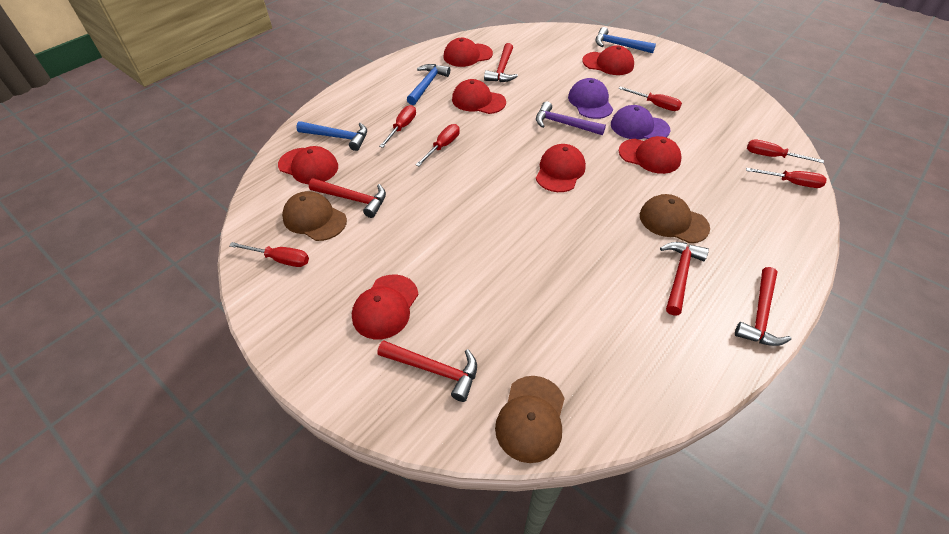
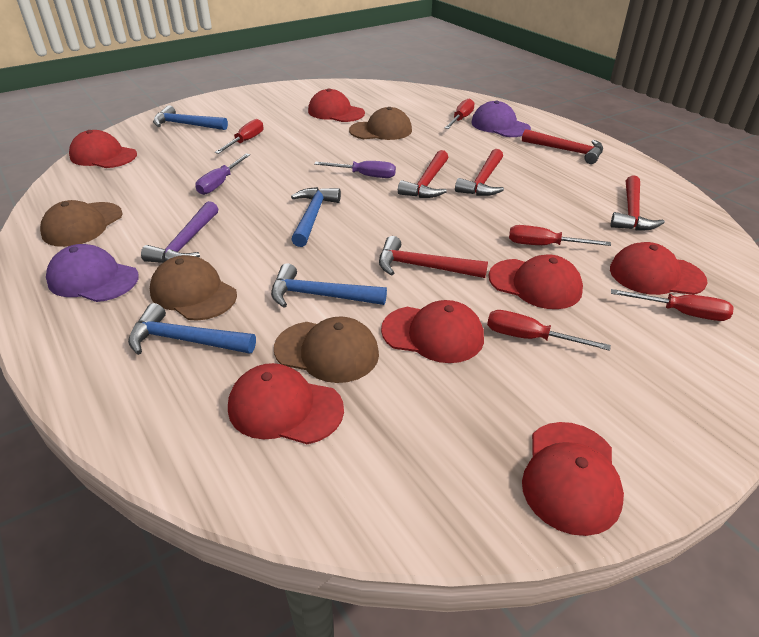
blue hammer: 3 -> 4
brown cap: 3 -> 4
purple screwdriver: 0 -> 2
red screwdriver: 6 -> 5

